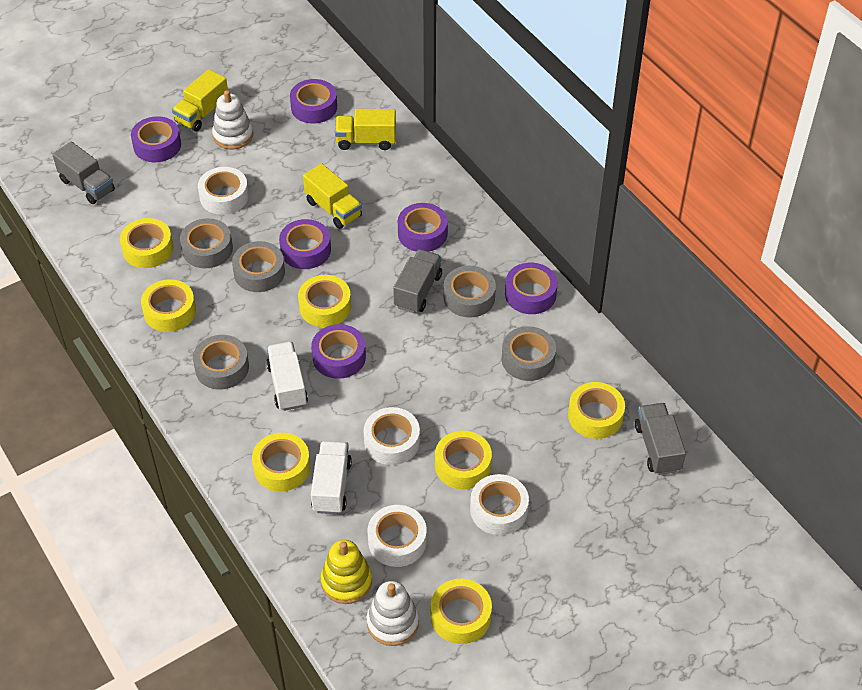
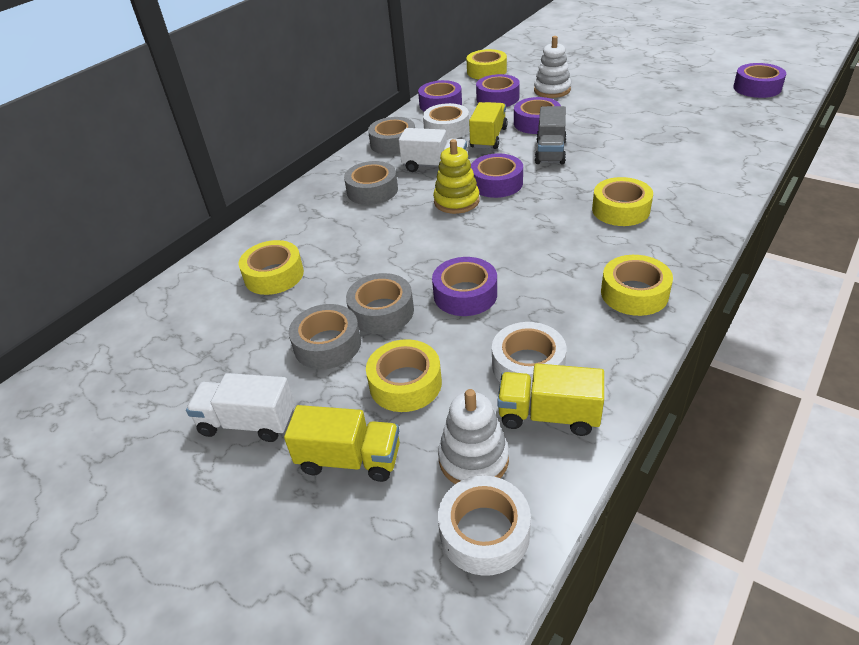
grey tape: 5 -> 4
grey truck: 3 -> 1
white tape: 4 -> 3
yellow tape: 7 -> 5

